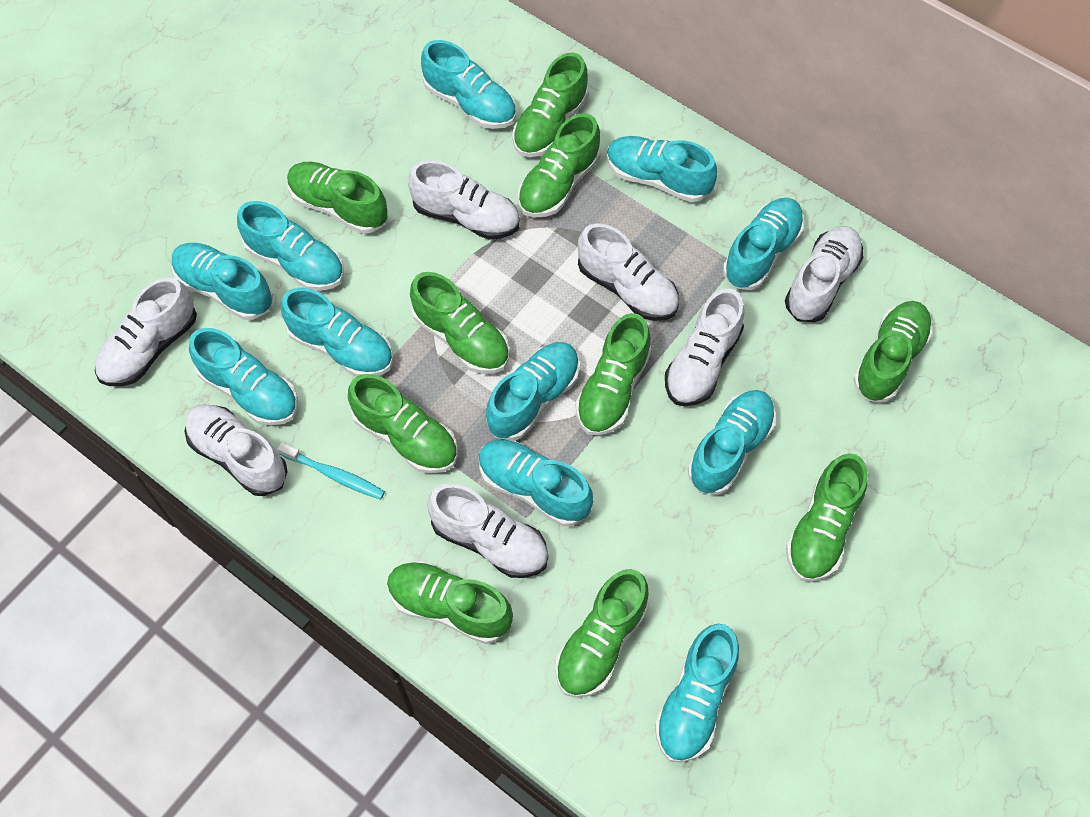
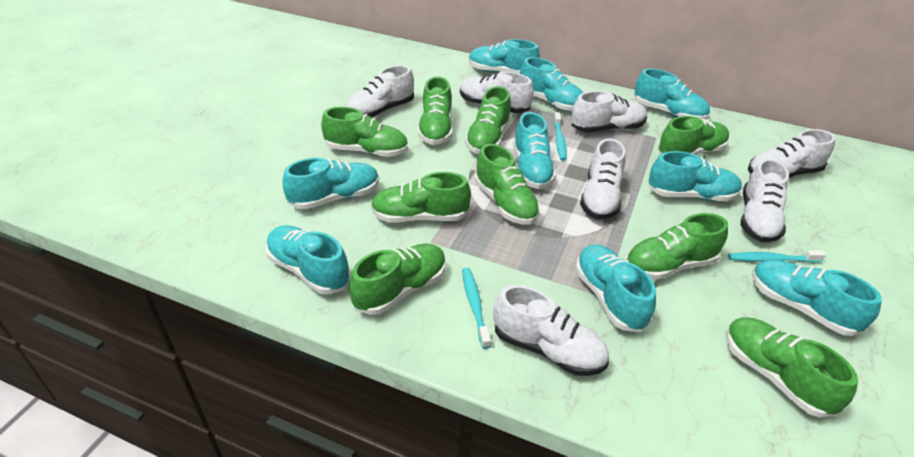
green shoe: 10 -> 9
turquoise shoe: 11 -> 9
turquoise toothbrush: 1 -> 3

